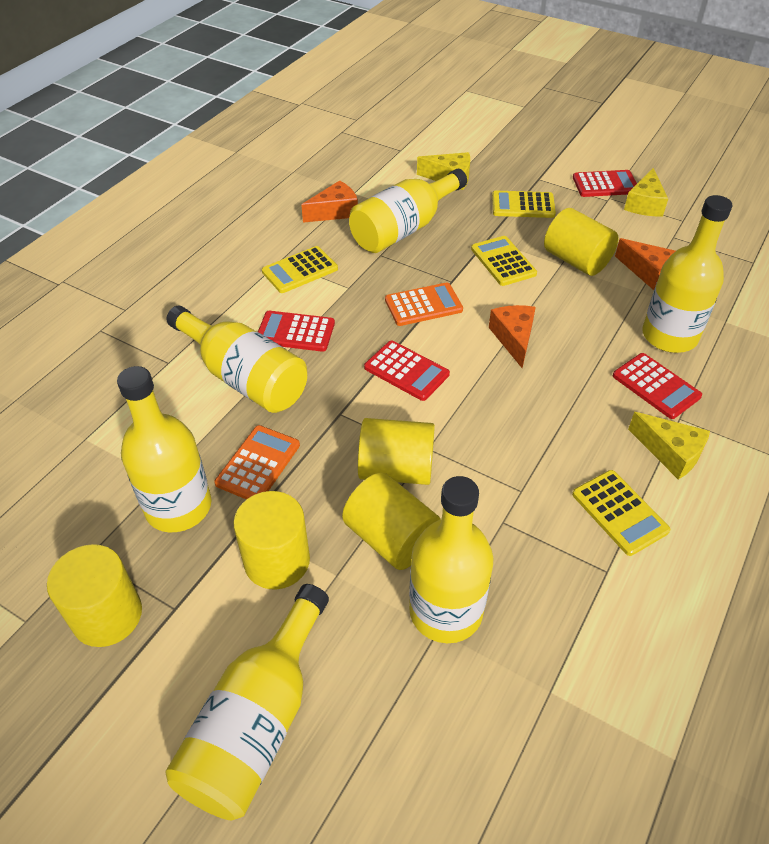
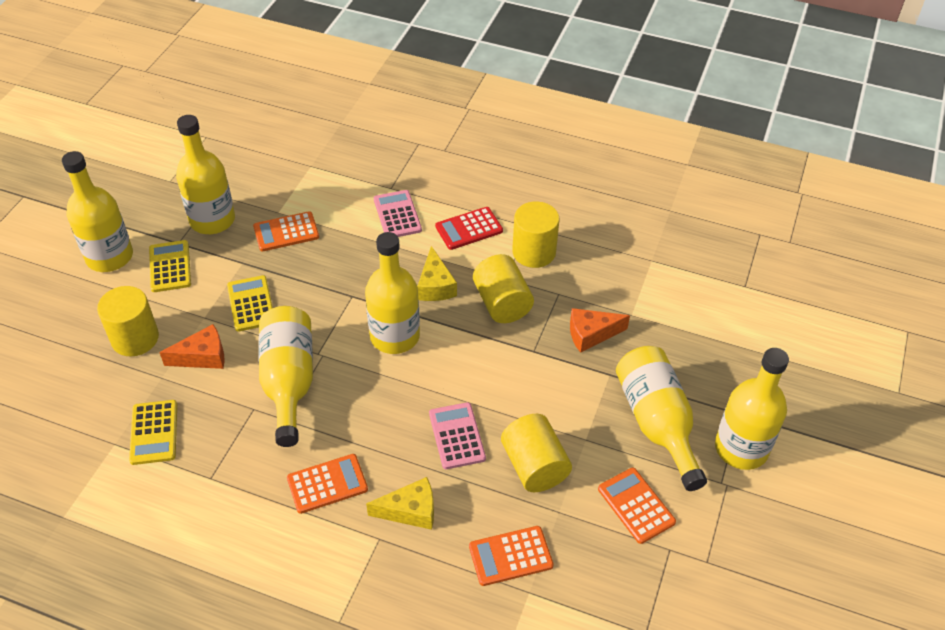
orange calculator: 2 -> 4
orange cheese: 3 -> 2
pink calculator: 0 -> 2
red calculator: 4 -> 1
yellow calculator: 4 -> 3
yellow cheese: 3 -> 2
yellow cylinder: 5 -> 4

